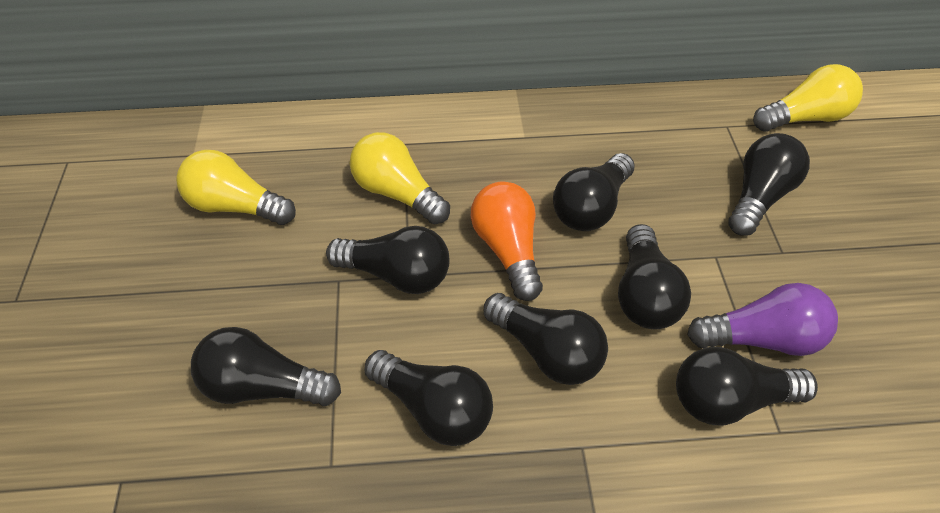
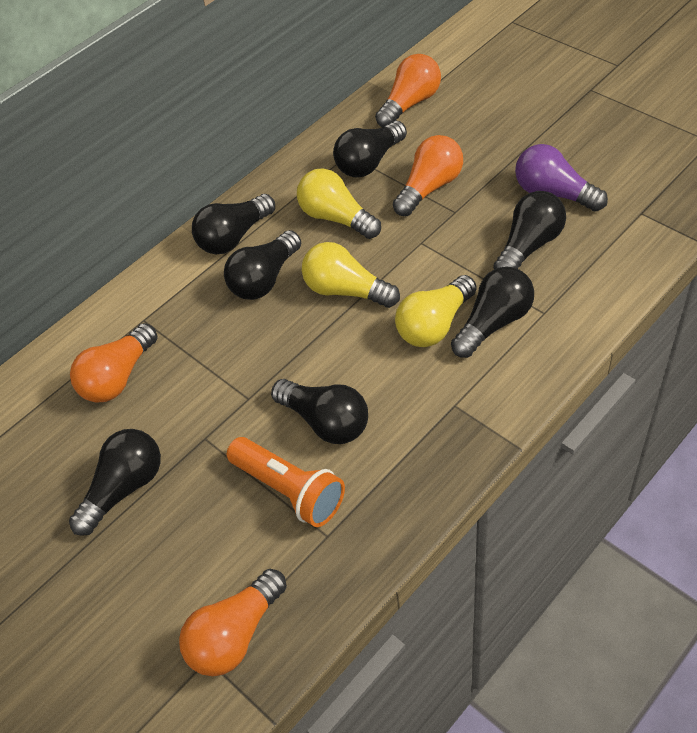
black light bulb: 8 -> 7
orange flashlight: 0 -> 1
orange light bulb: 1 -> 4

